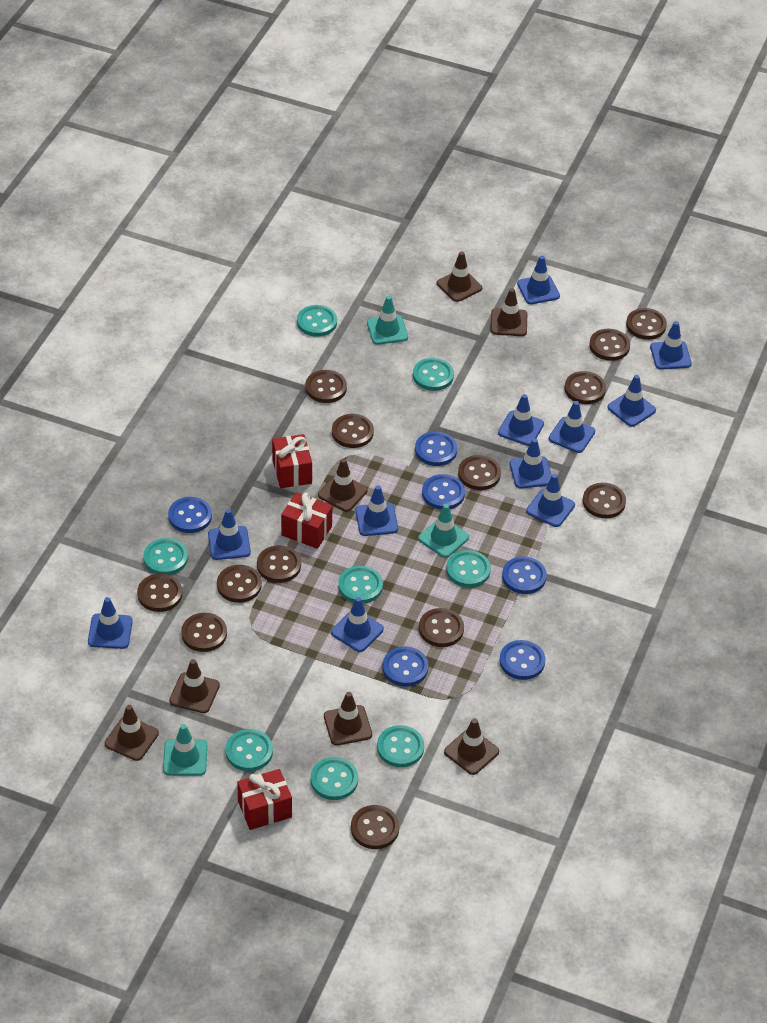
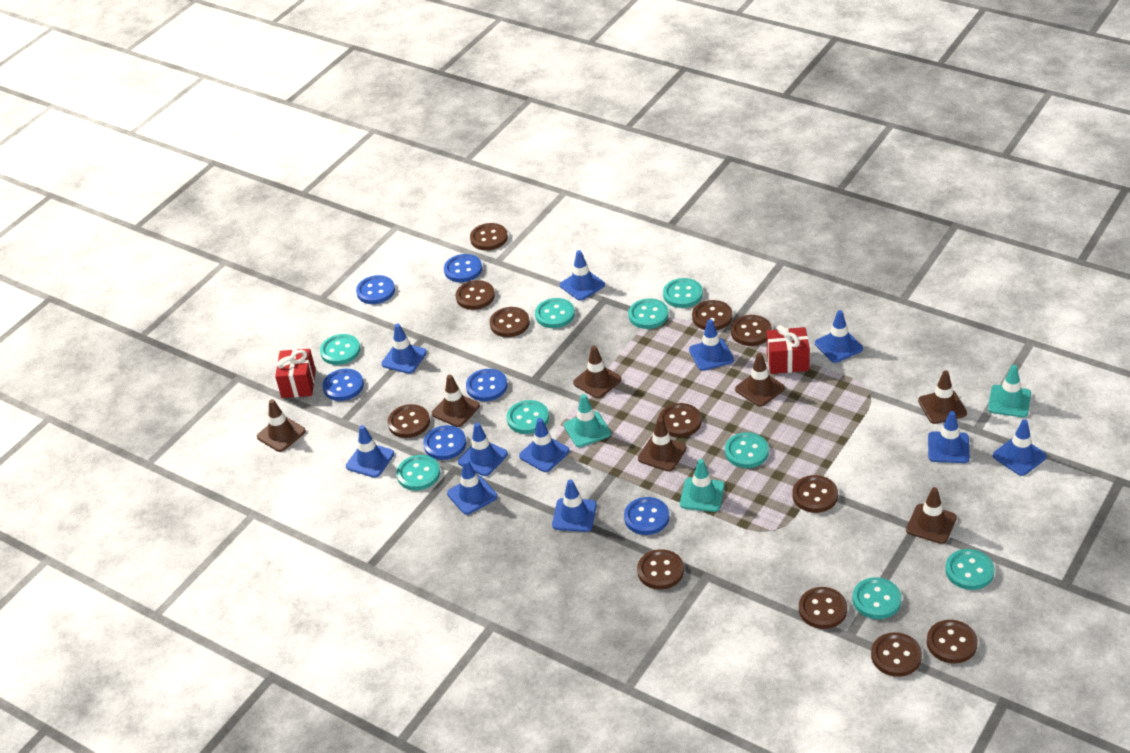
brown button: 13 -> 12
red gift: 3 -> 2
turquoise button: 8 -> 9

